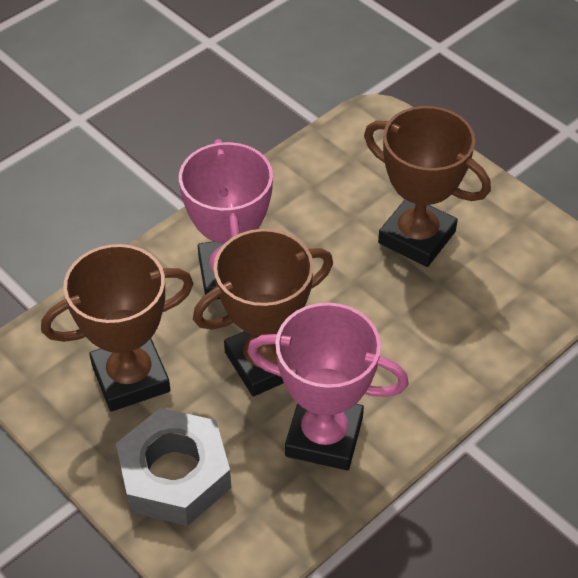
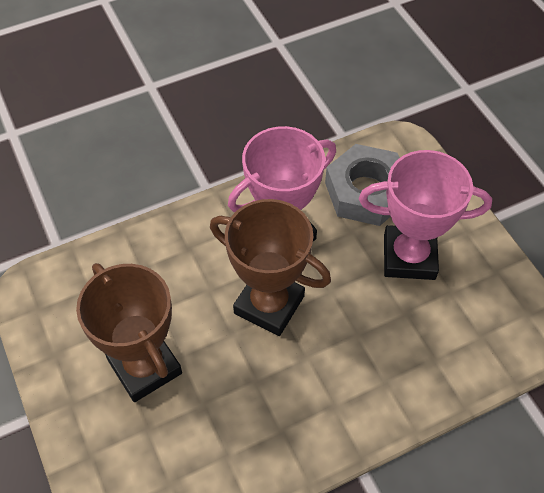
brown trophy: 3 -> 2

